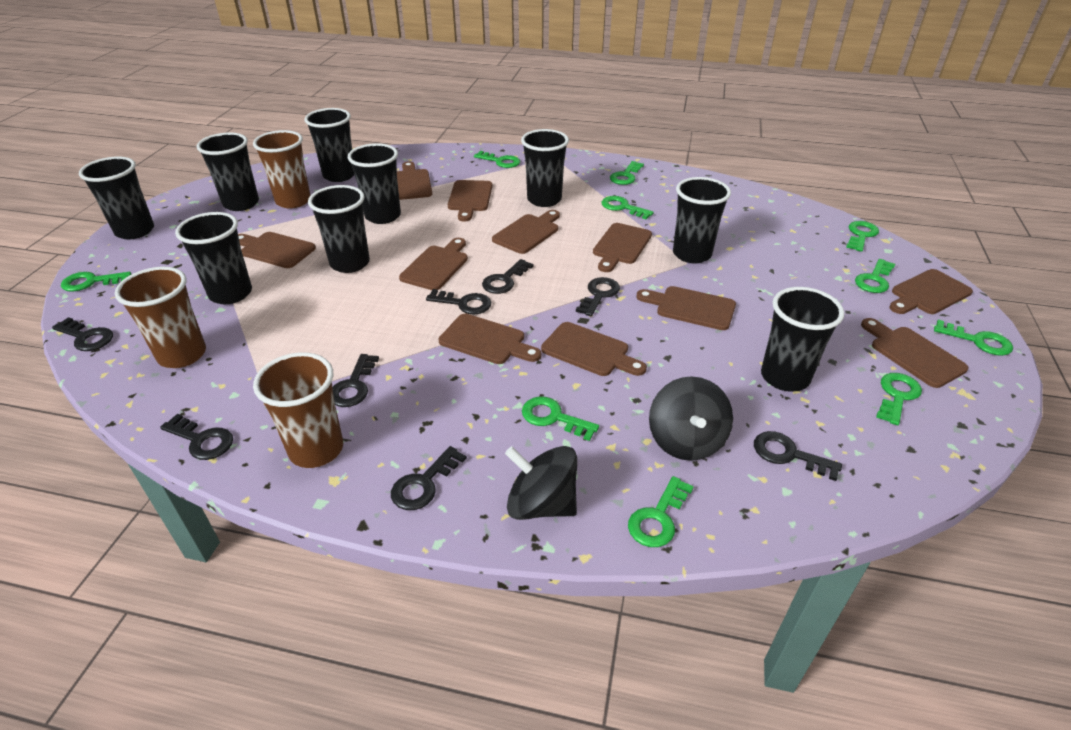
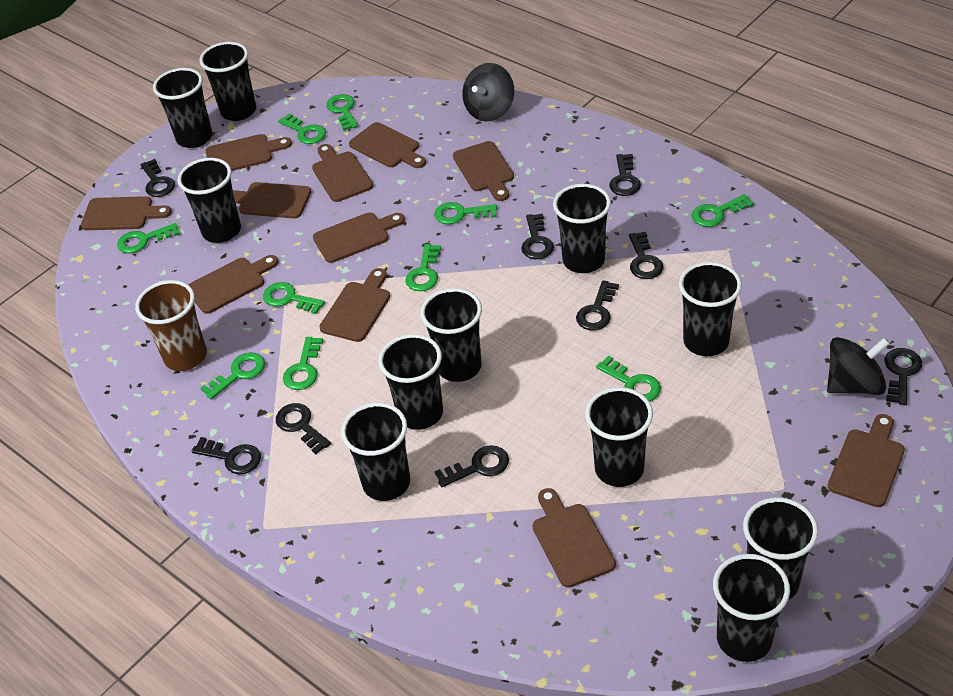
black cup: 9 -> 11
black key: 8 -> 9
brown cup: 3 -> 1

